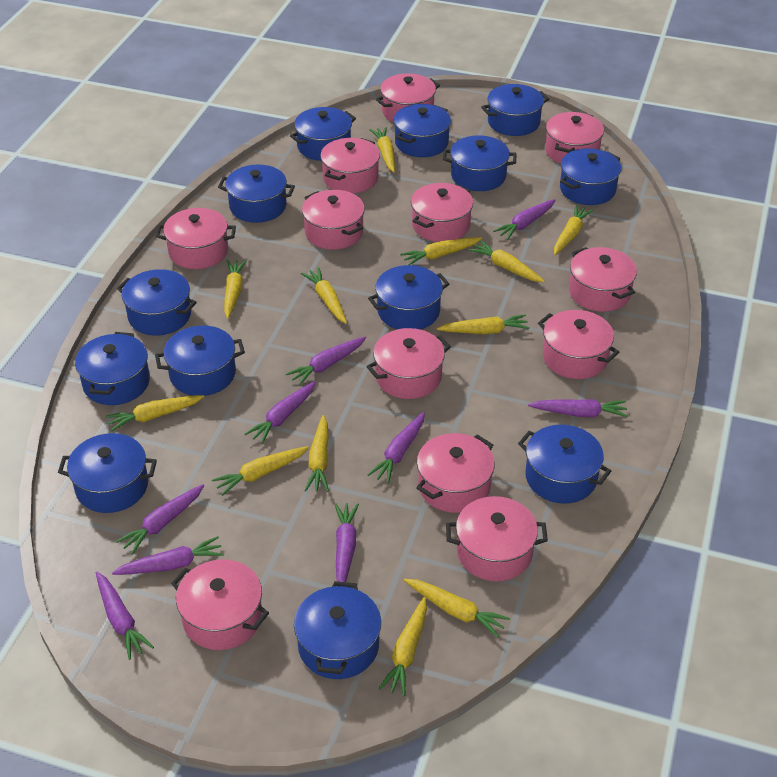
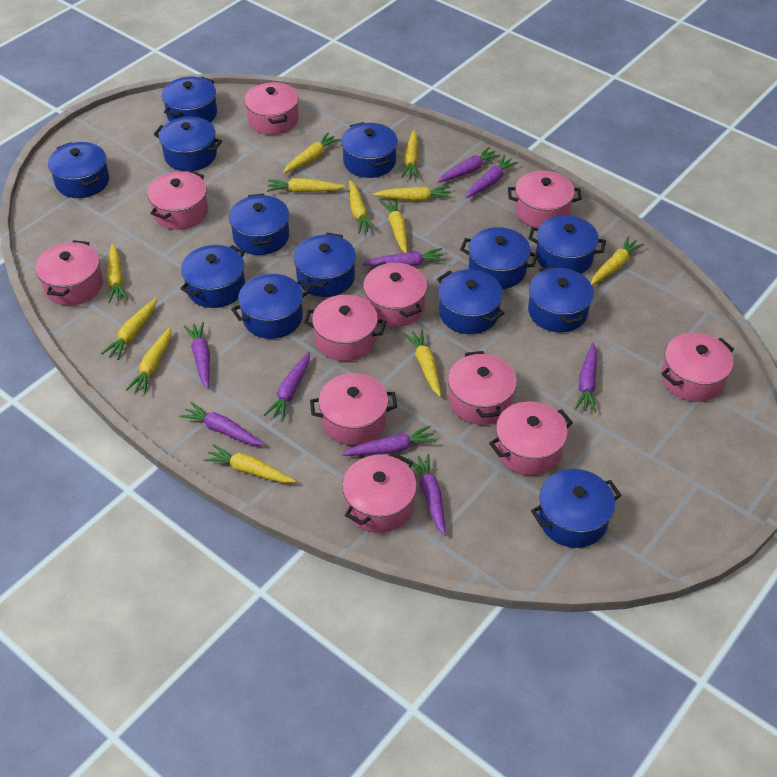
pink pot: 12 -> 11

